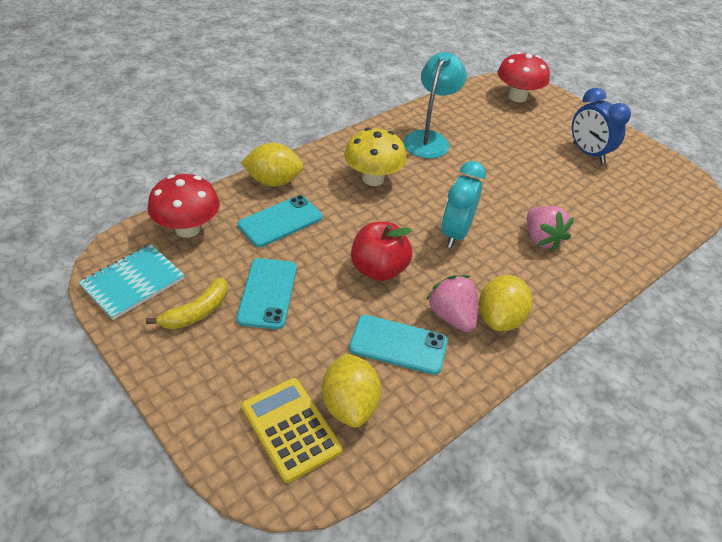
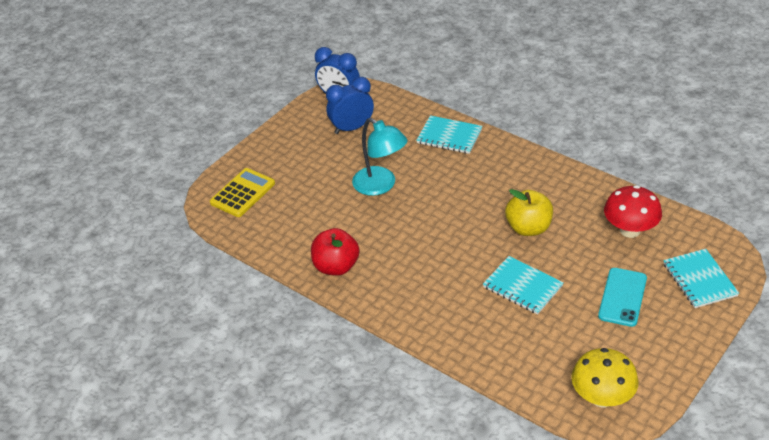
blue clock: 1 -> 2
pink strawberry: 2 -> 0
red mushroom: 2 -> 1
turquoise clock: 1 -> 0
turquoise notebook: 1 -> 3
turquoise phone: 3 -> 1
yellow apple: 0 -> 1
yellow banana: 1 -> 0
yellow lemon: 3 -> 0

